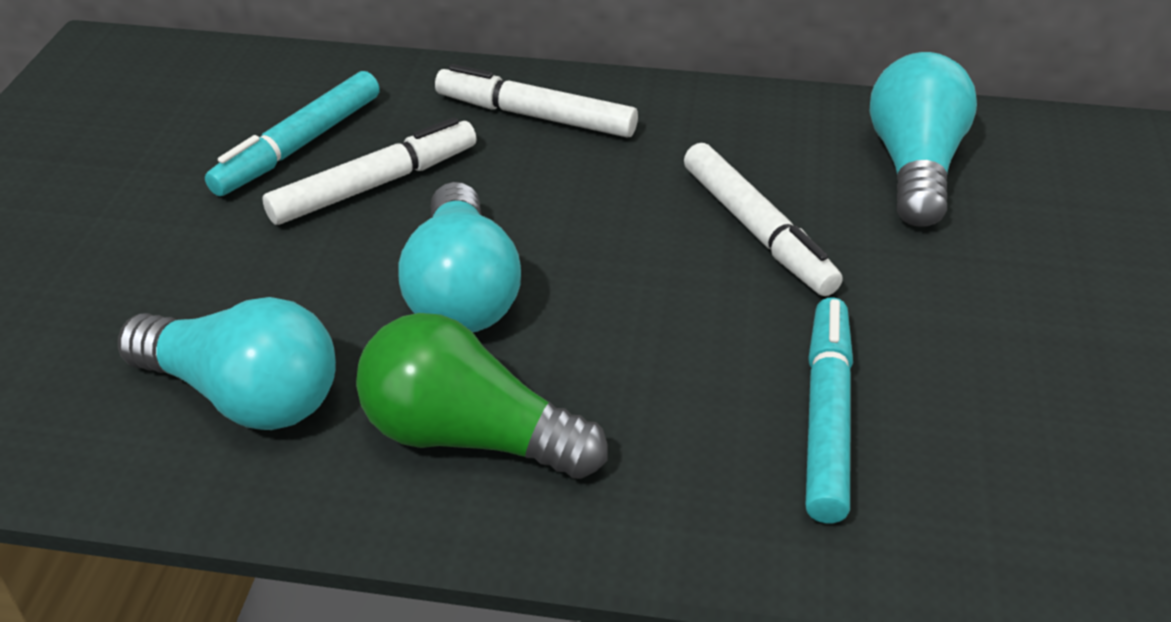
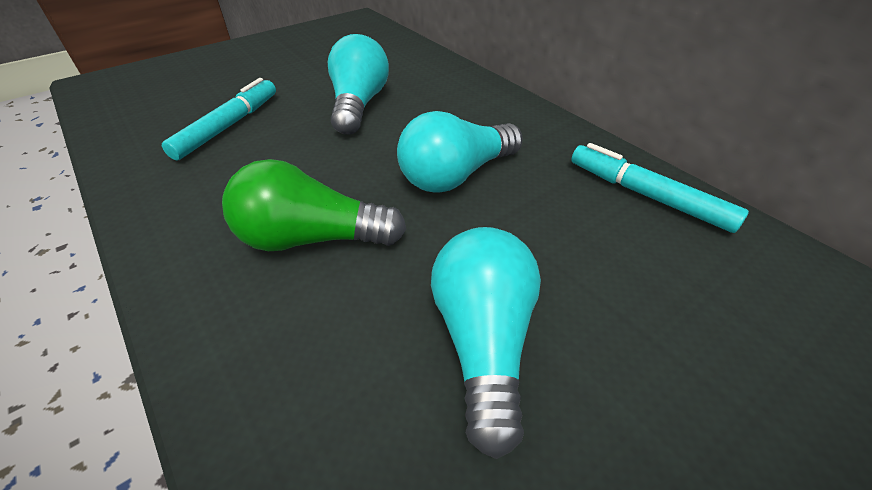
white marker: 3 -> 0

